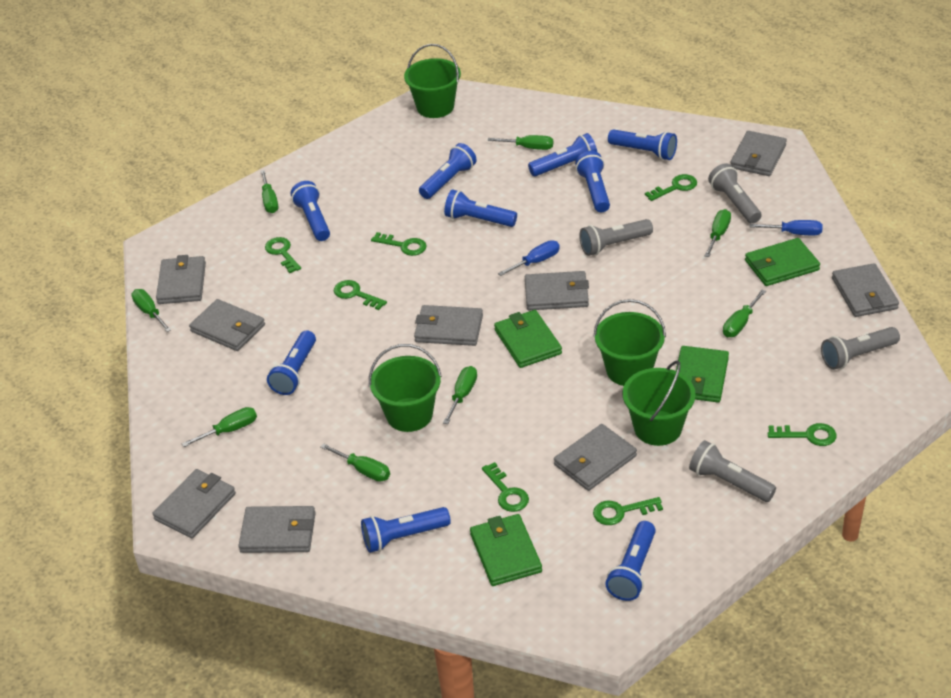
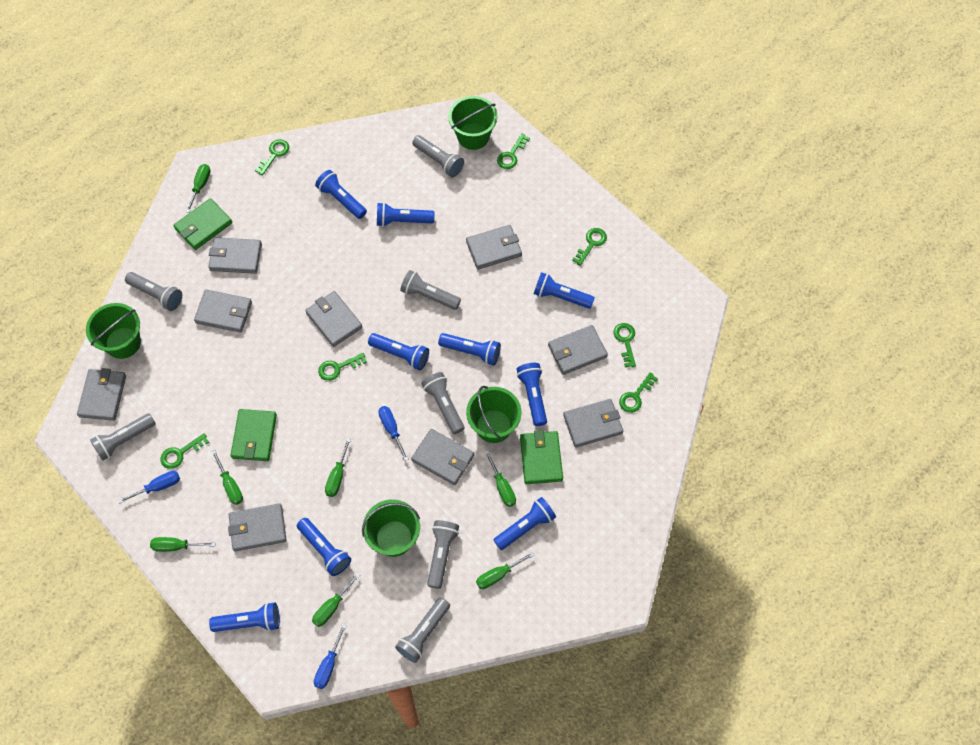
blue screwdriver: 2 -> 3
green screwdriver: 8 -> 7
green wallet: 4 -> 3
grey flashlight: 4 -> 7

